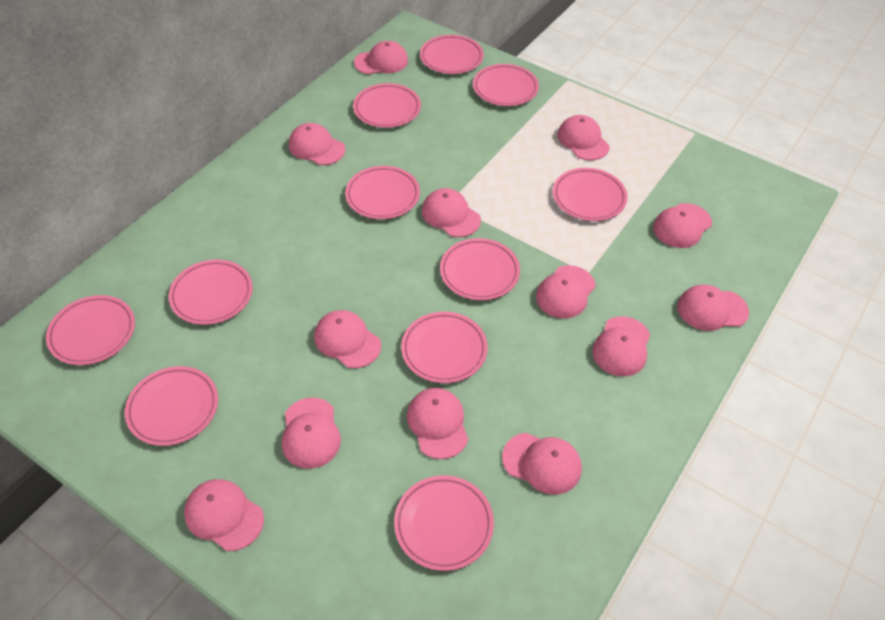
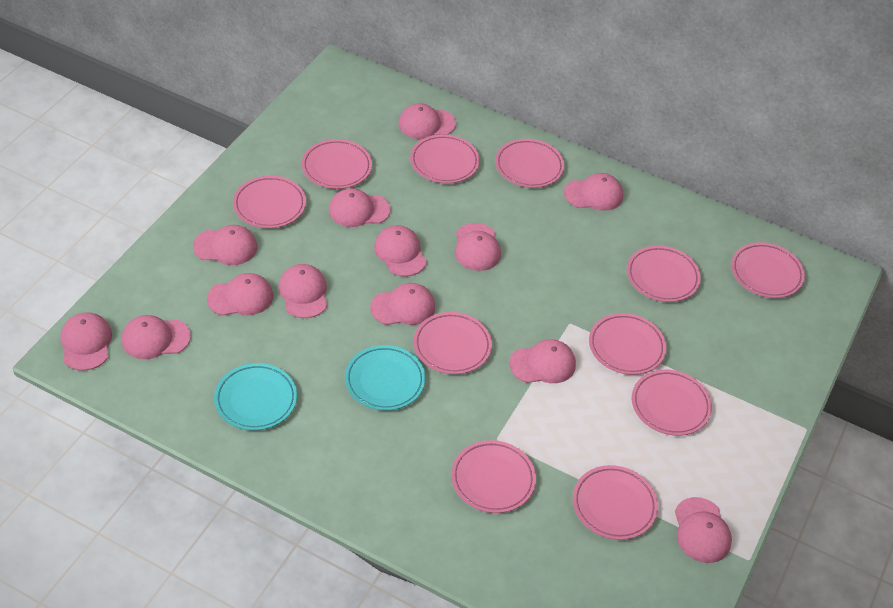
turquoise plate: 0 -> 2

